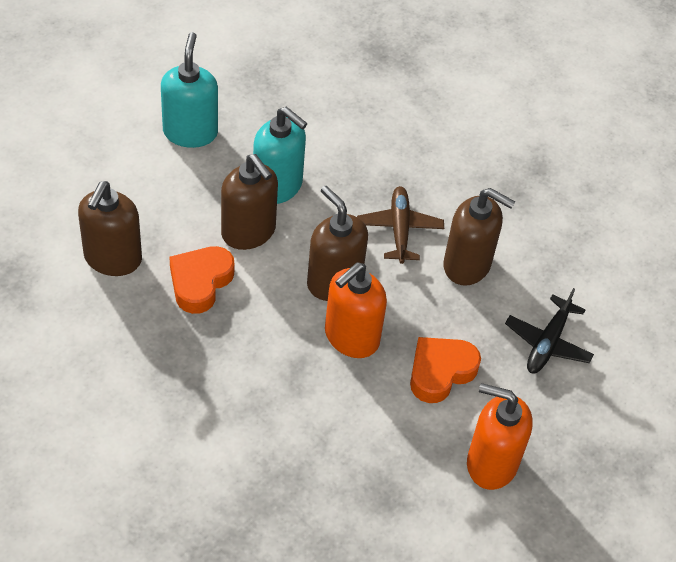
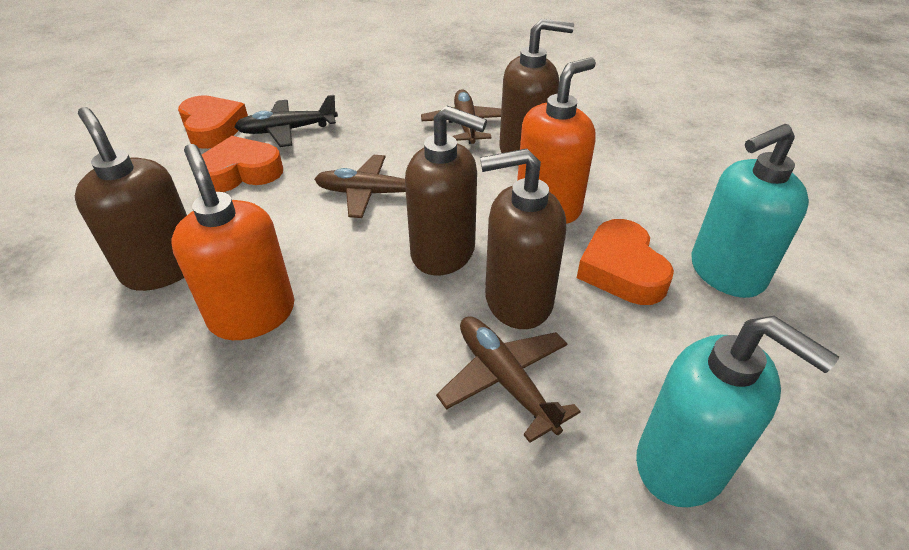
brown plane: 1 -> 3
orange heart: 2 -> 3

